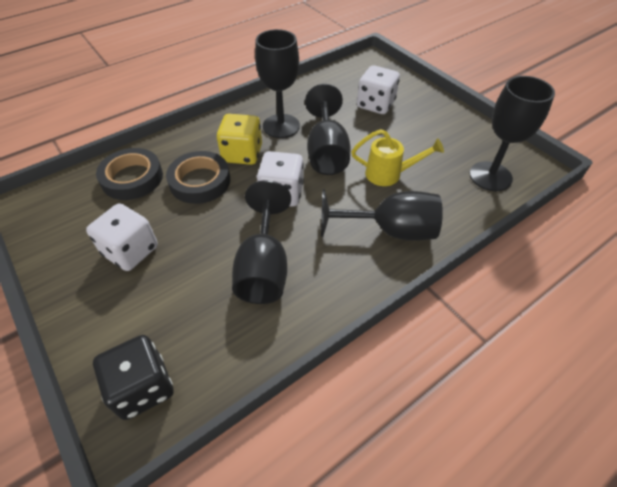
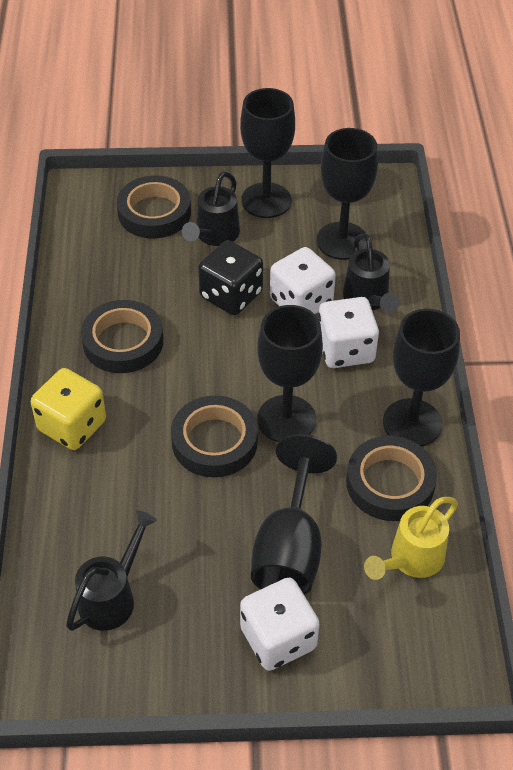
black tape: 2 -> 4
black watering can: 0 -> 3

